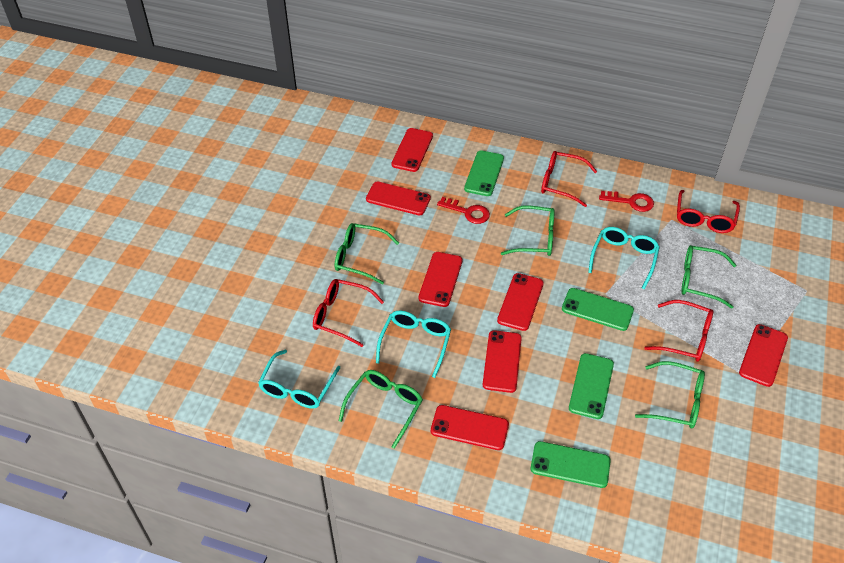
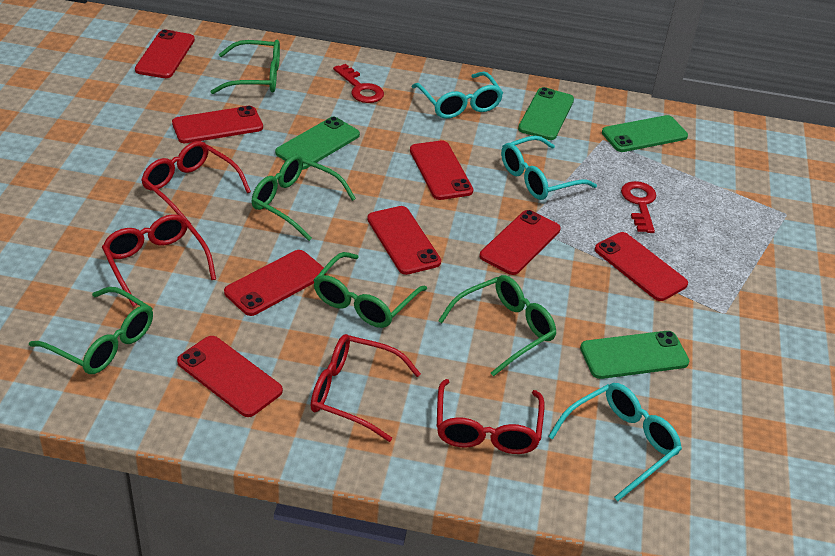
red phone: 7 -> 8

